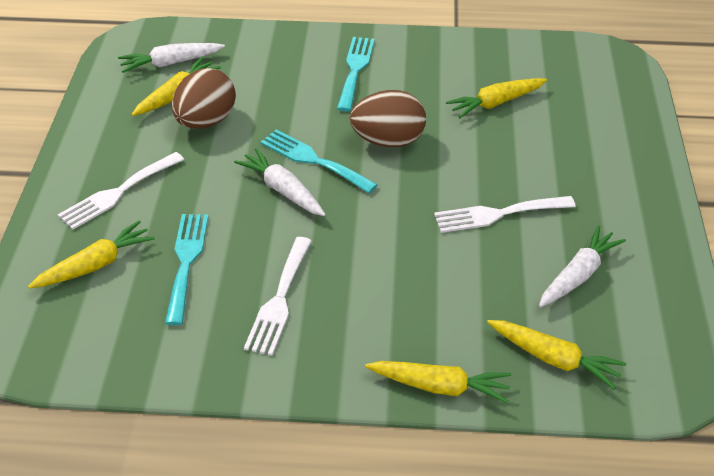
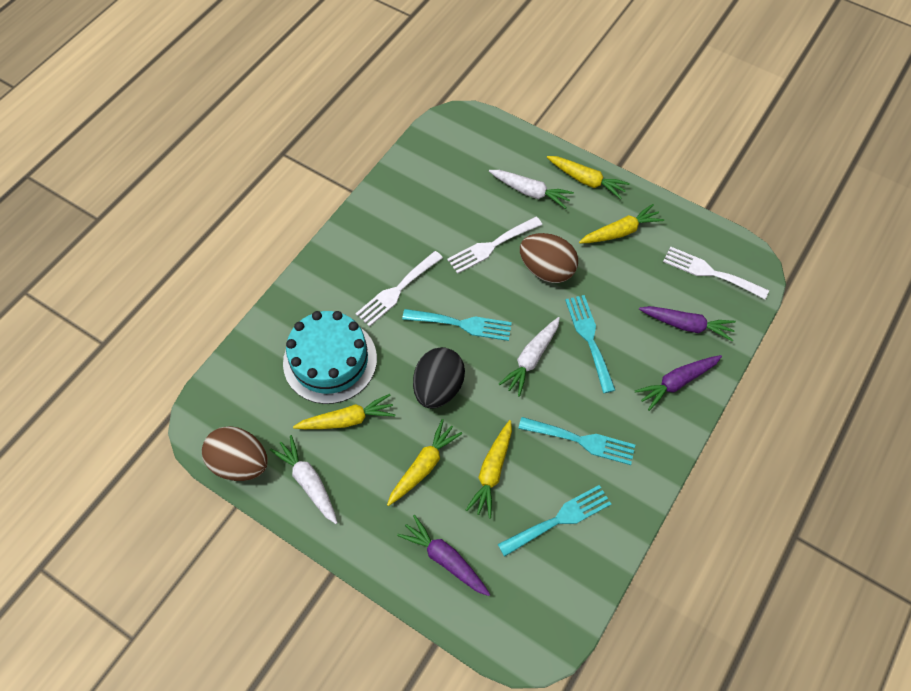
black egg: 0 -> 1
purple carrot: 0 -> 3
turquoise cake: 0 -> 1
turquoise fork: 3 -> 4

